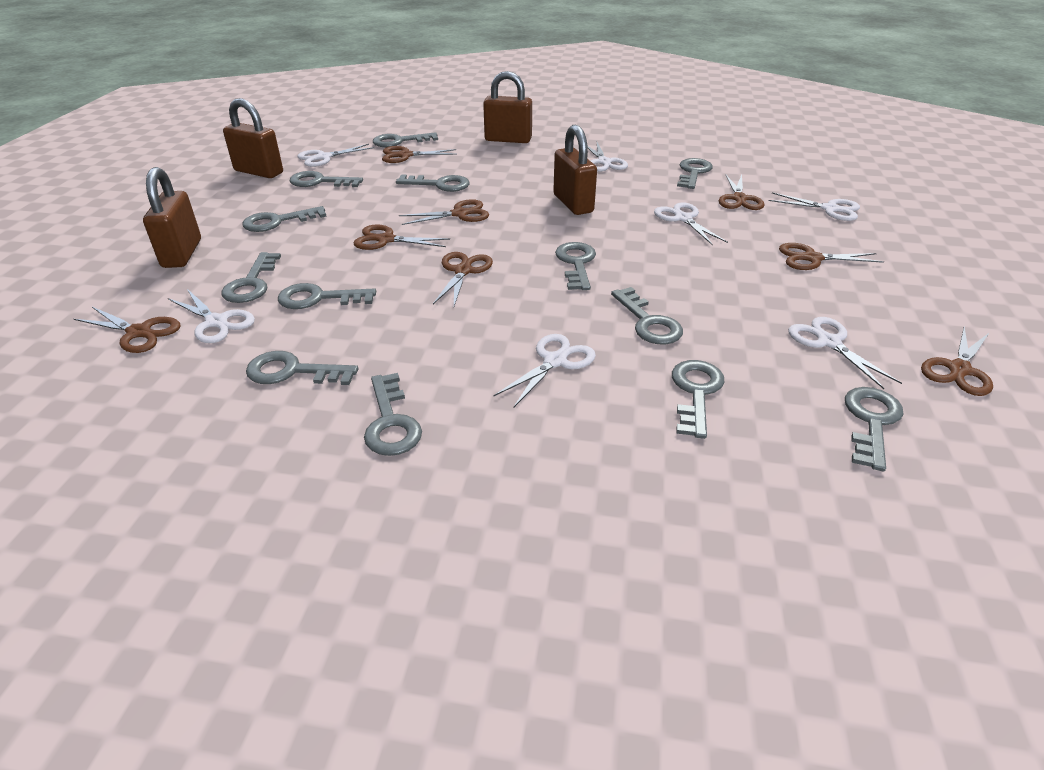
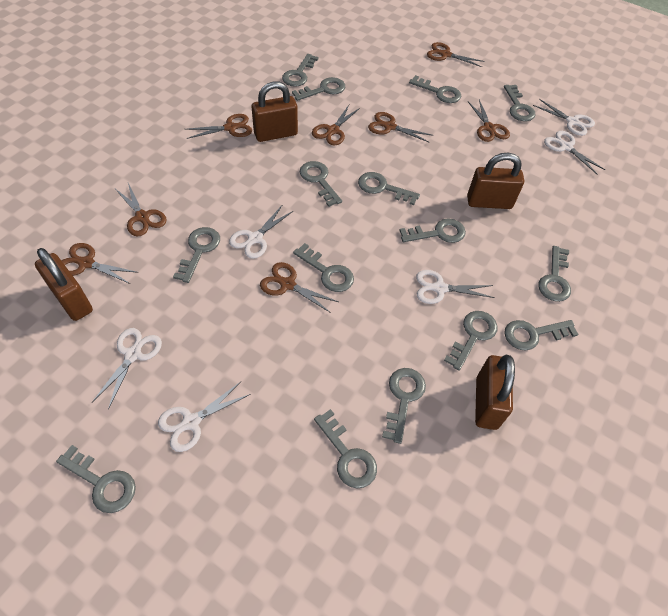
grey key: 13 -> 15
white scissors: 7 -> 6

